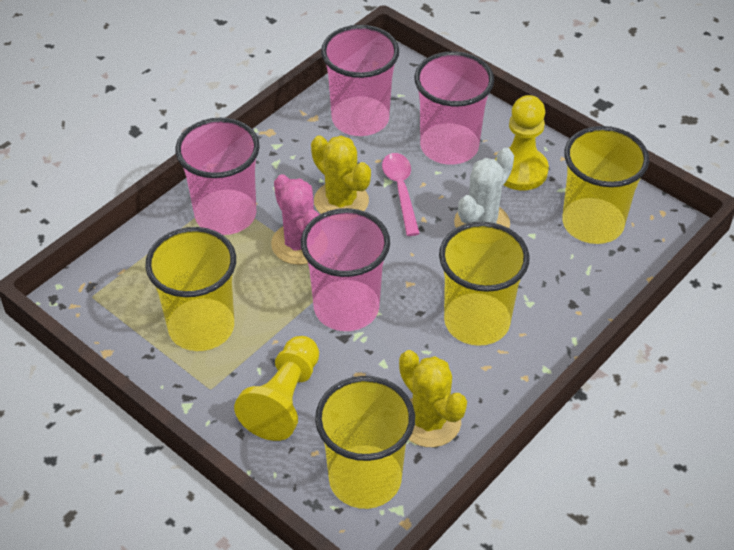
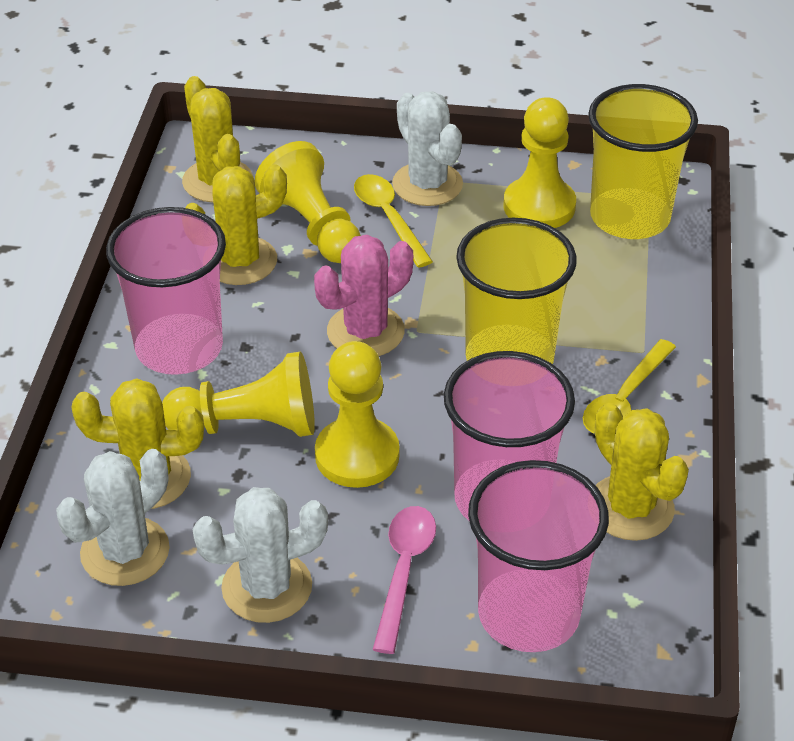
pink cup: 4 -> 3
white cactus: 1 -> 3
yellow cactus: 2 -> 4
yellow cup: 4 -> 2
yellow pawn: 2 -> 4
yellow spoon: 0 -> 2

